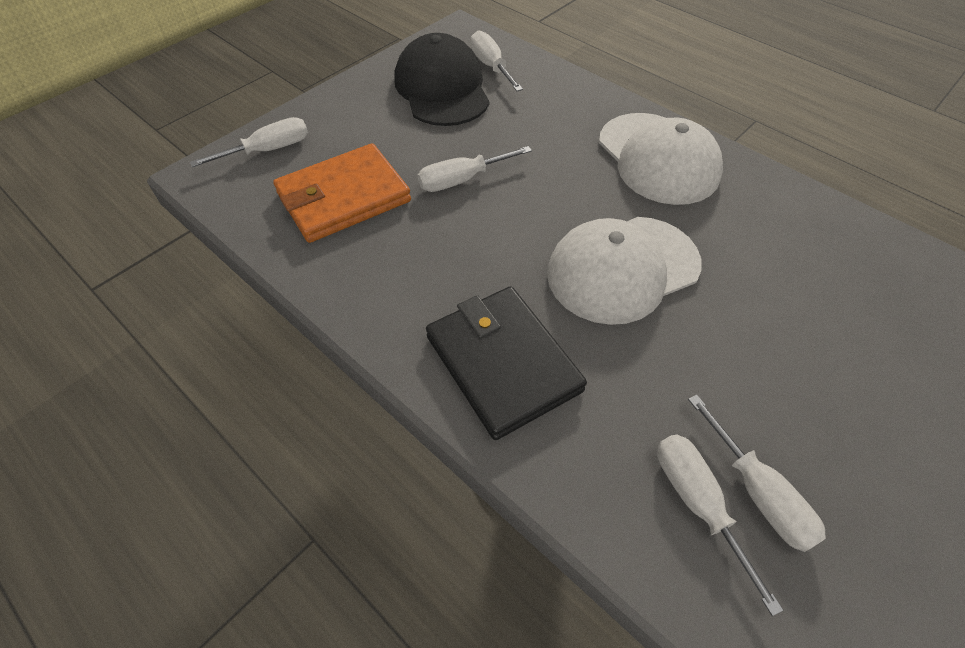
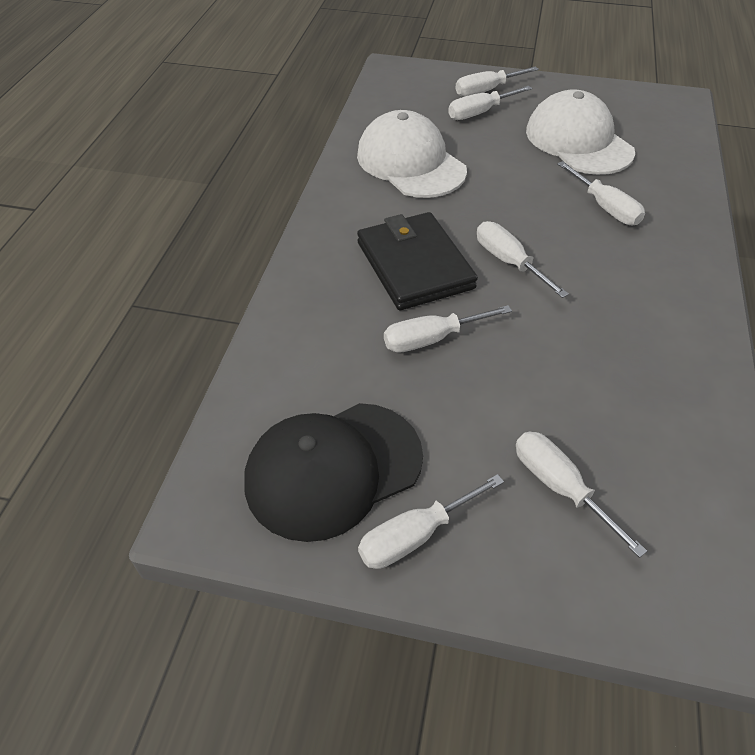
orange wallet: 1 -> 0
white screwdriver: 5 -> 7

